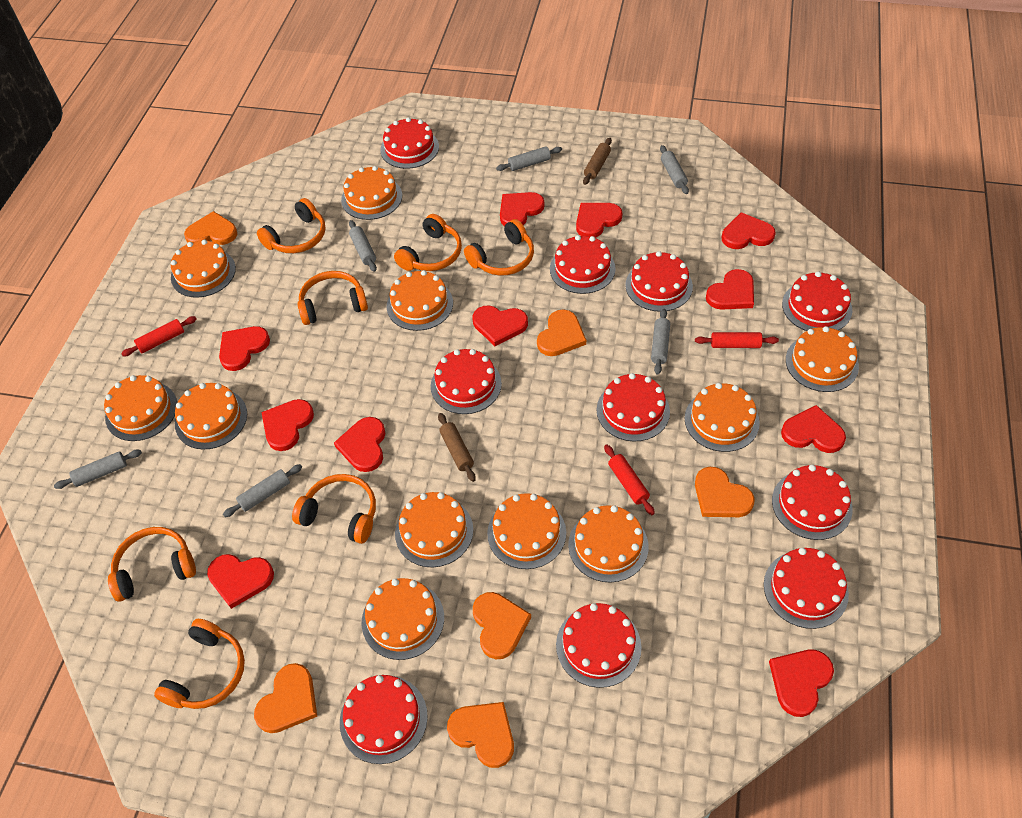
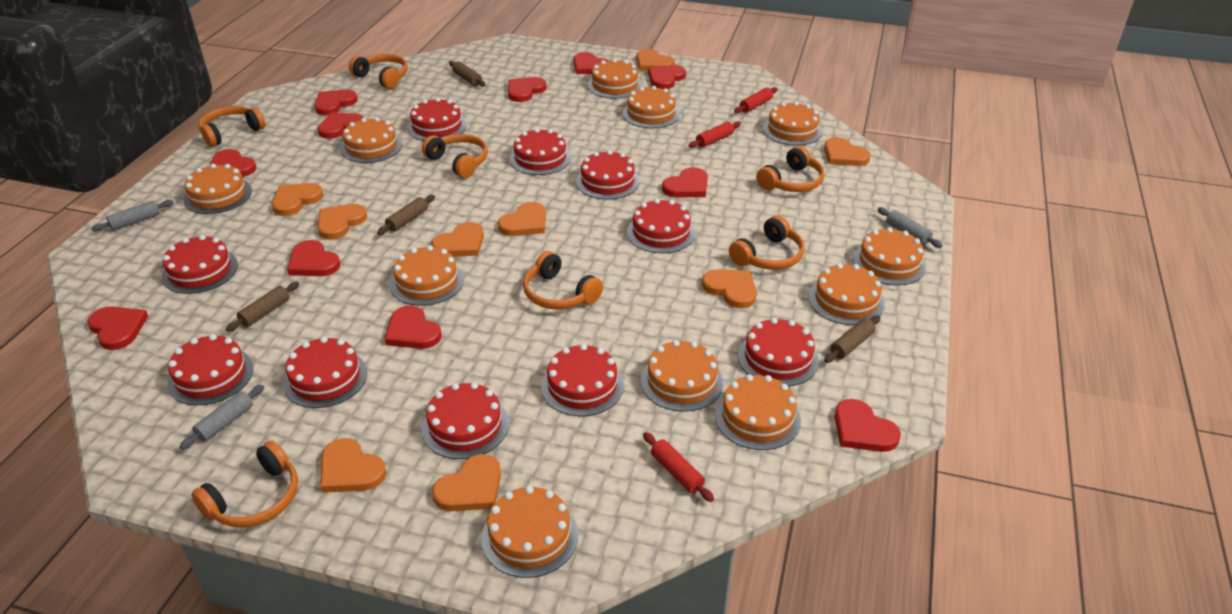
brown rolling pin: 2 -> 4
grey rolling pin: 6 -> 3
orange heart: 6 -> 9

